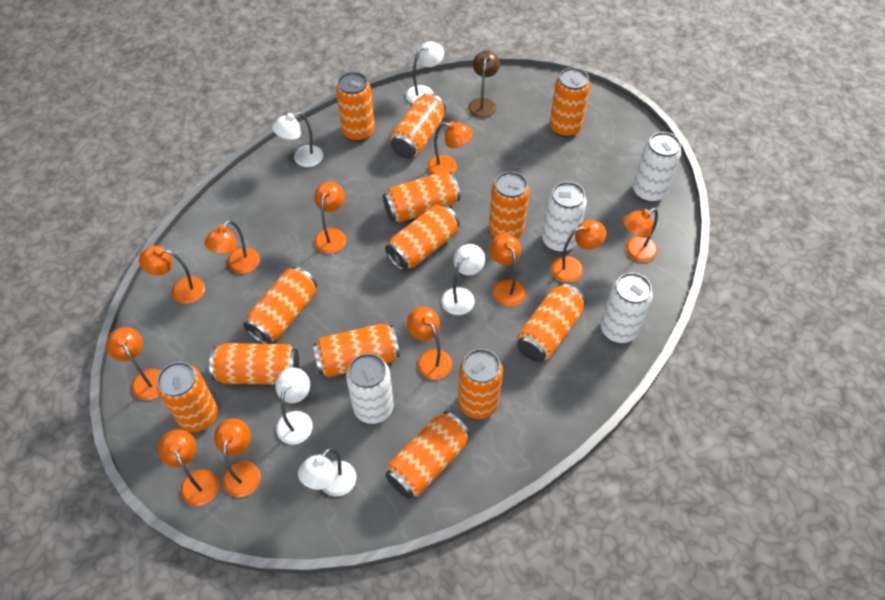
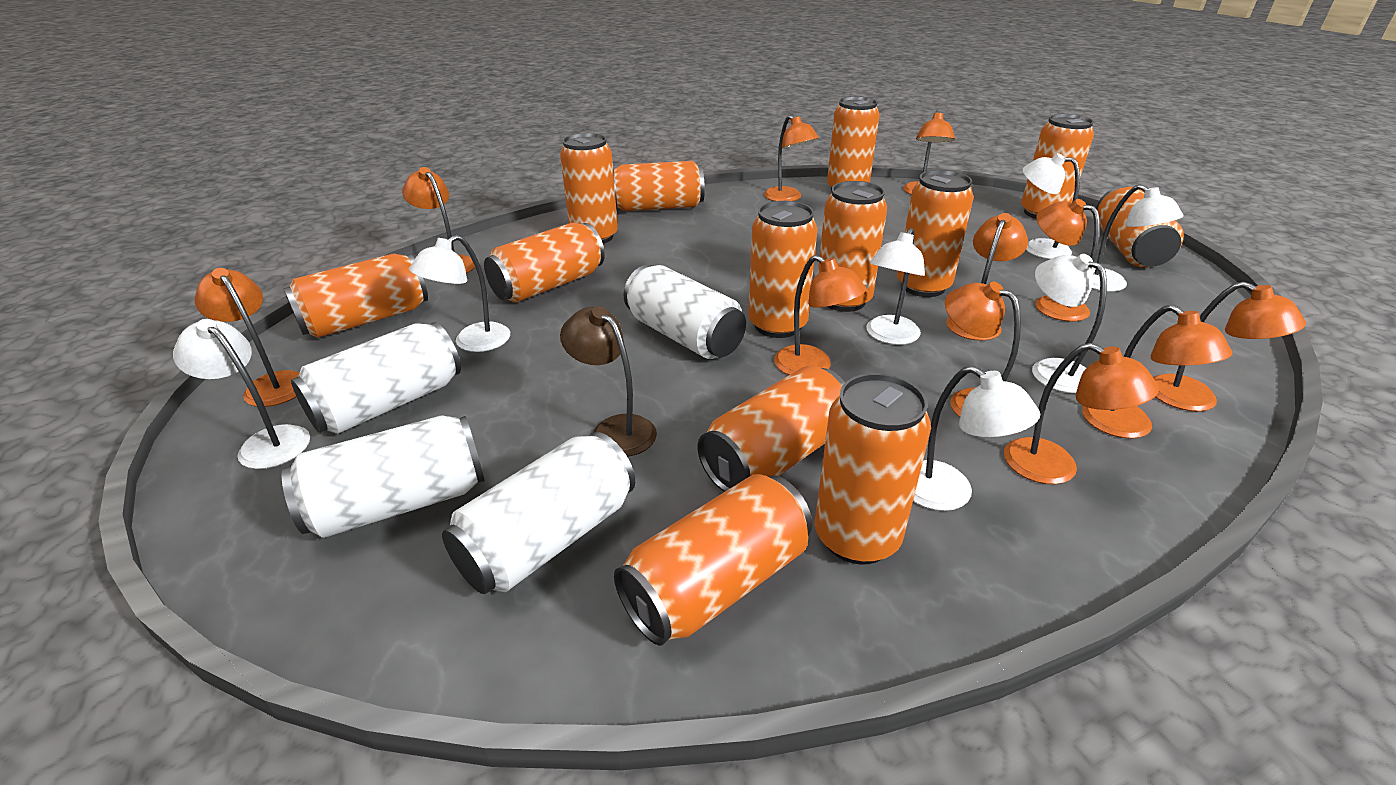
white lamp: 5 -> 7

